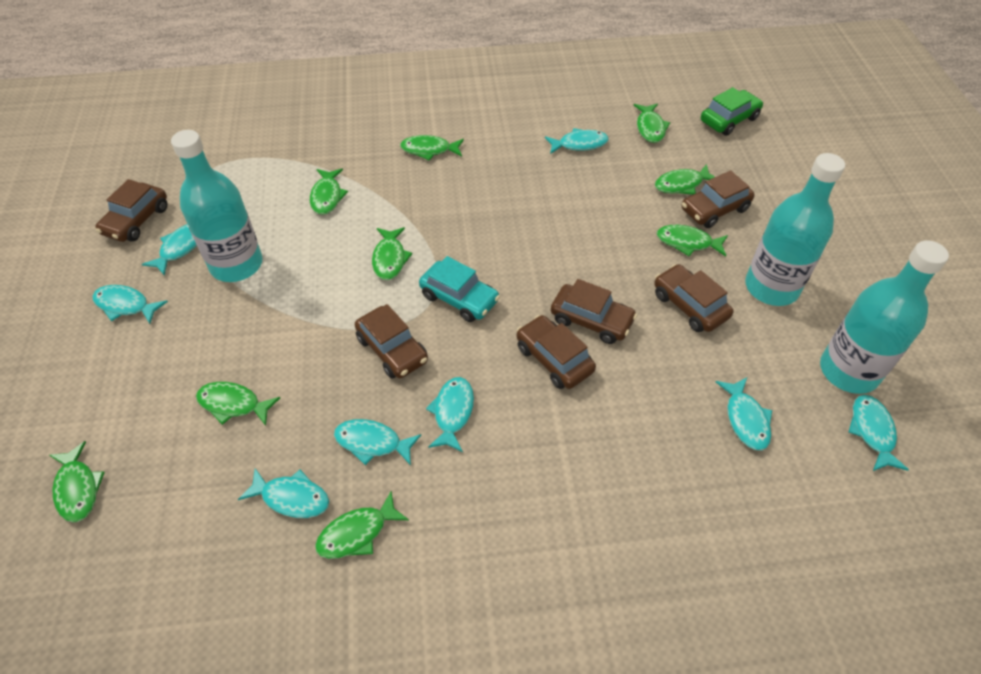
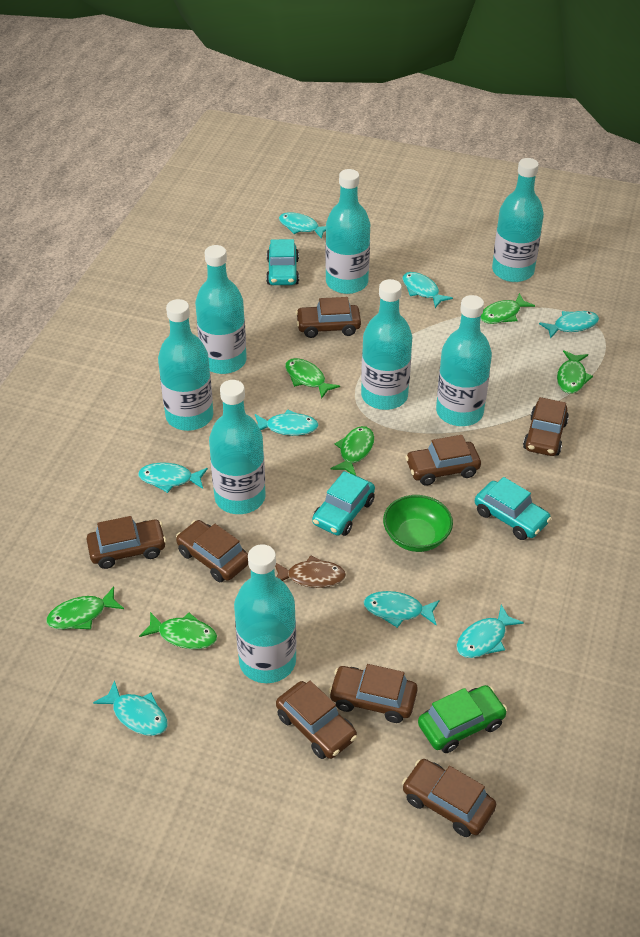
brown car: 6 -> 8
brown fish: 0 -> 1
green bowl: 0 -> 1
green fish: 9 -> 6
turquoise bottle: 3 -> 8
turquoise car: 1 -> 3

